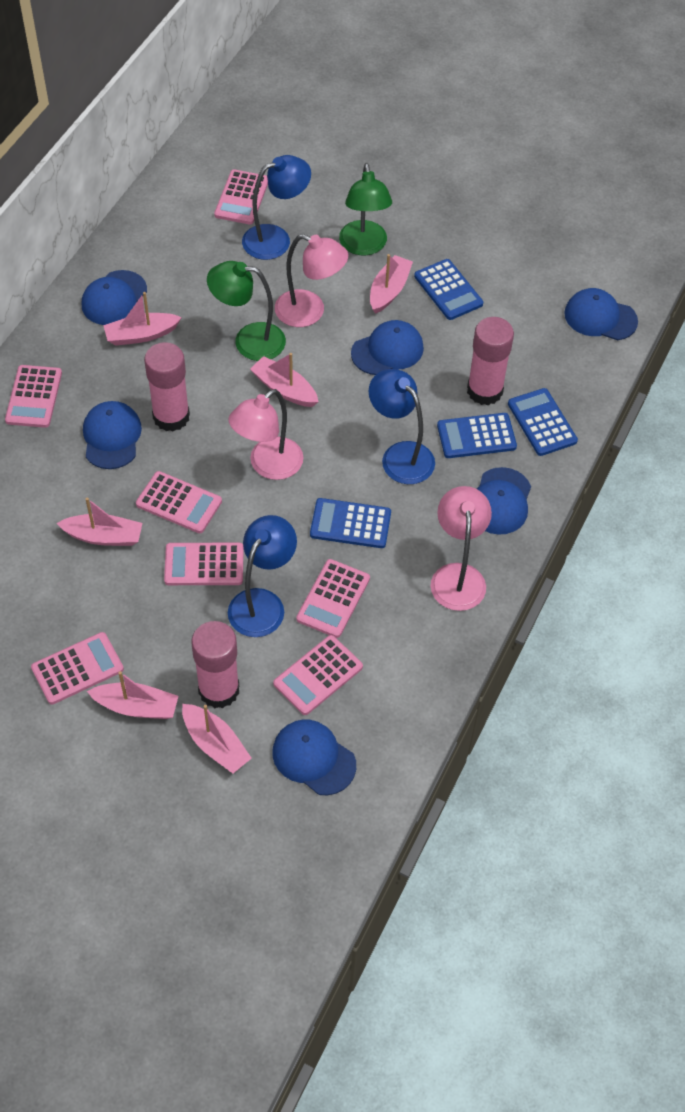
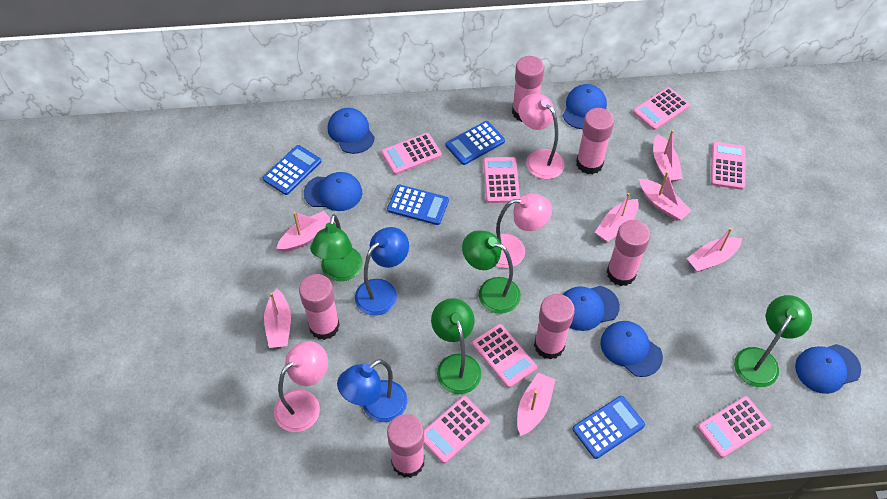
blue lamp: 3 -> 2
green lamp: 2 -> 4
pink boat: 6 -> 7
pink glue stick: 3 -> 6

